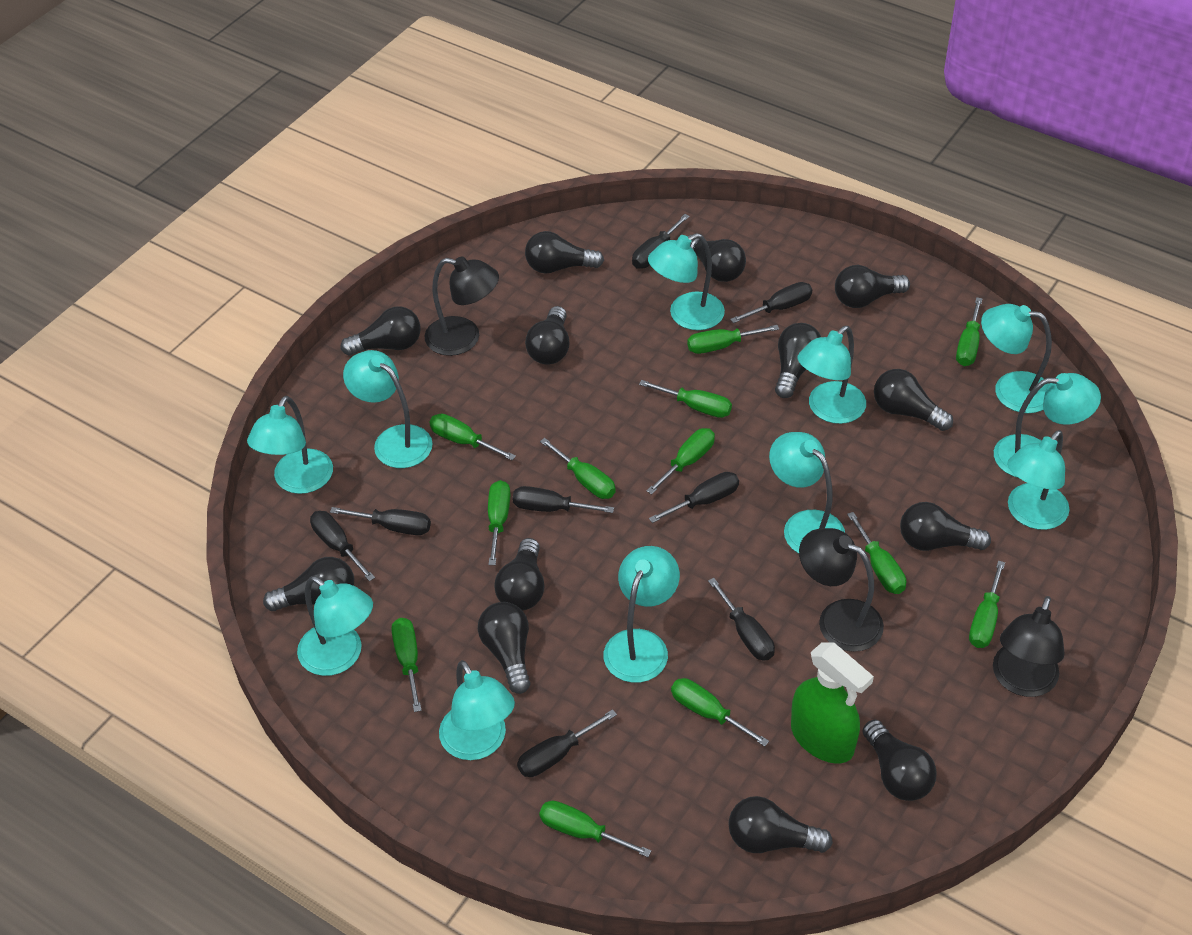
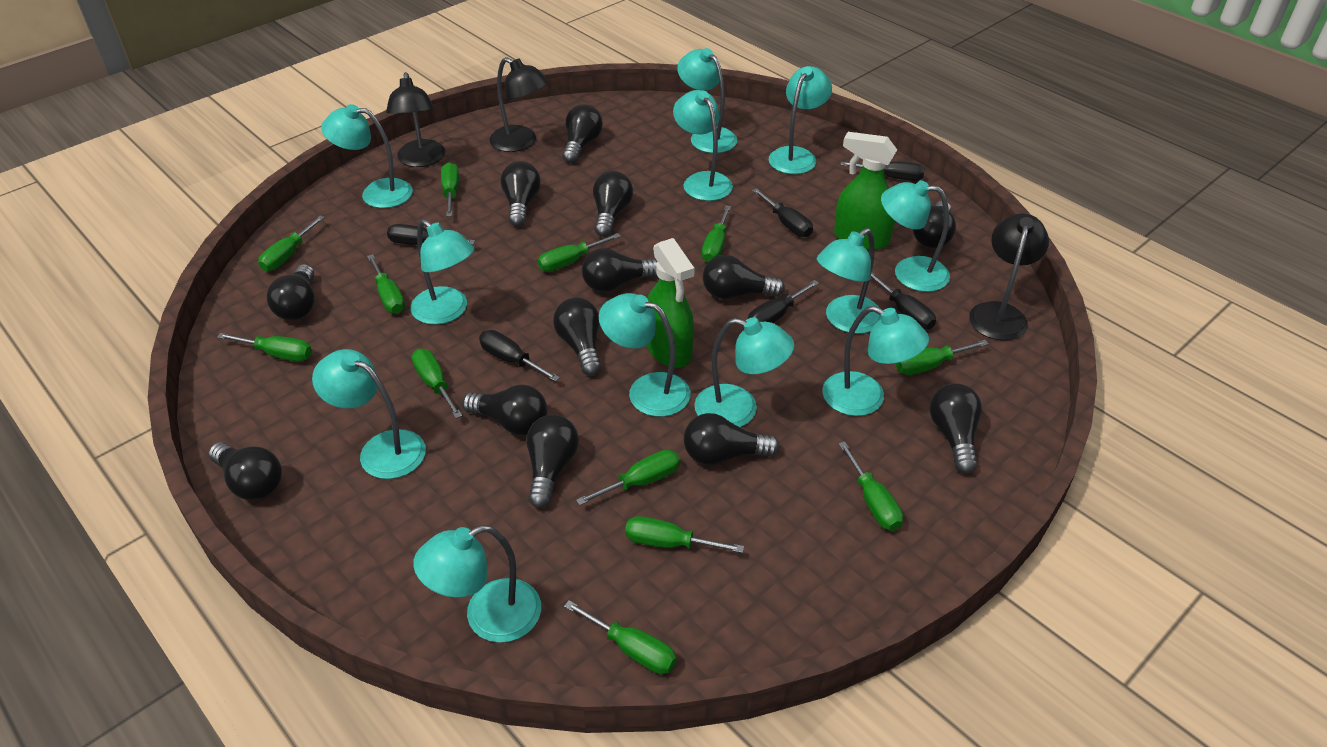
black screwdriver: 8 -> 6
green spray bottle: 1 -> 2
turquoise lamp: 11 -> 12

